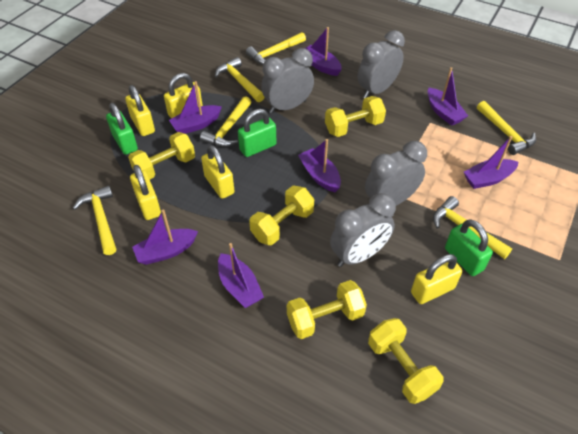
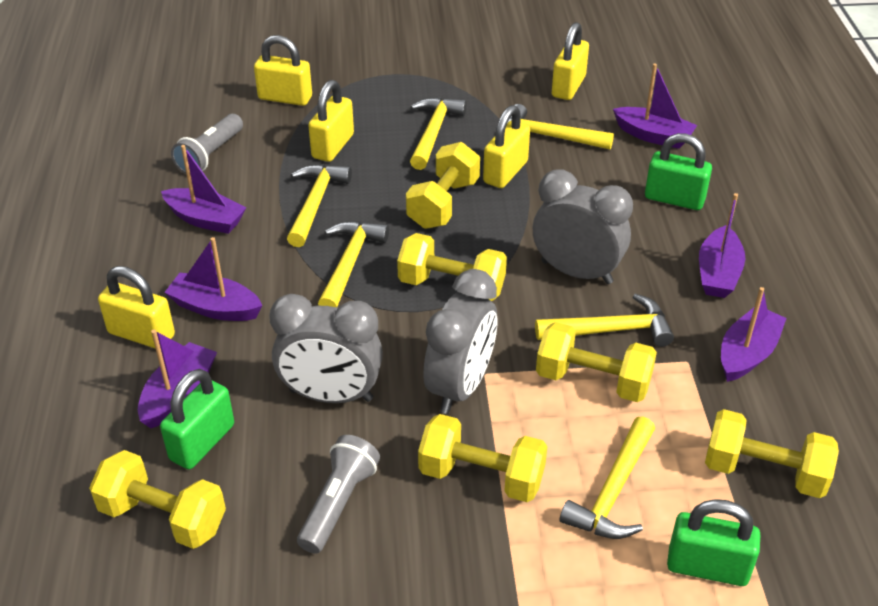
grey clock: 4 -> 3
grey flashlight: 0 -> 2
purple boat: 7 -> 6
yellow dumbbell: 5 -> 6

